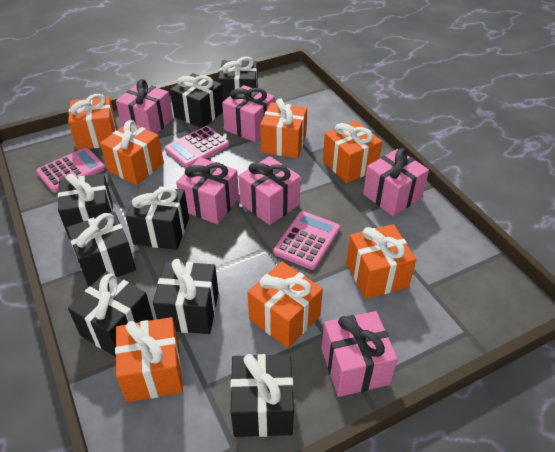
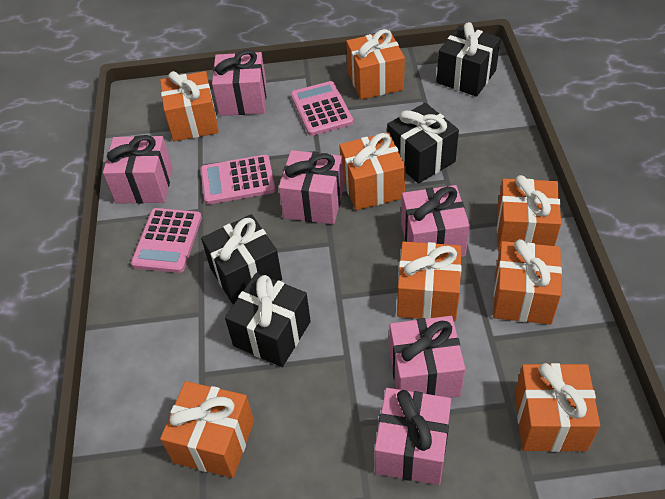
black gift: 8 -> 4
orange gift: 7 -> 8

